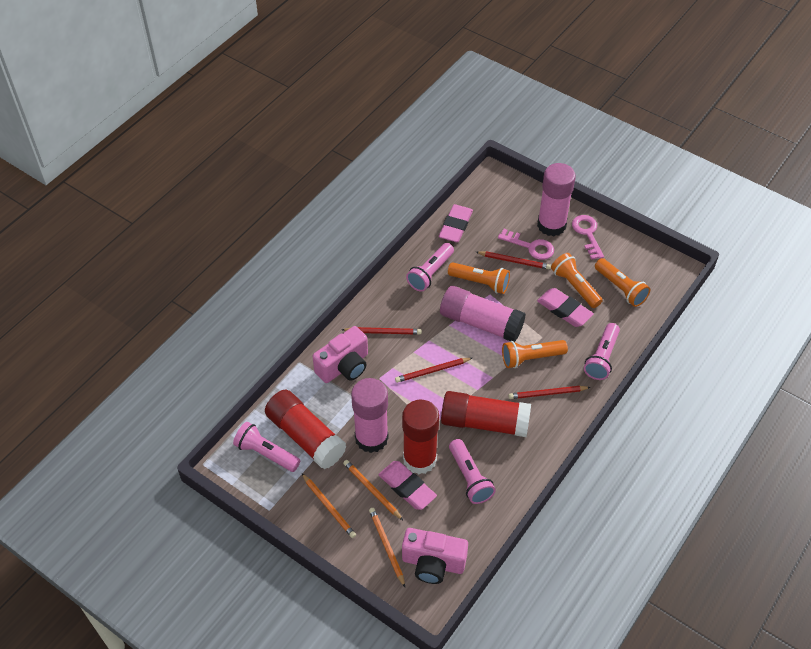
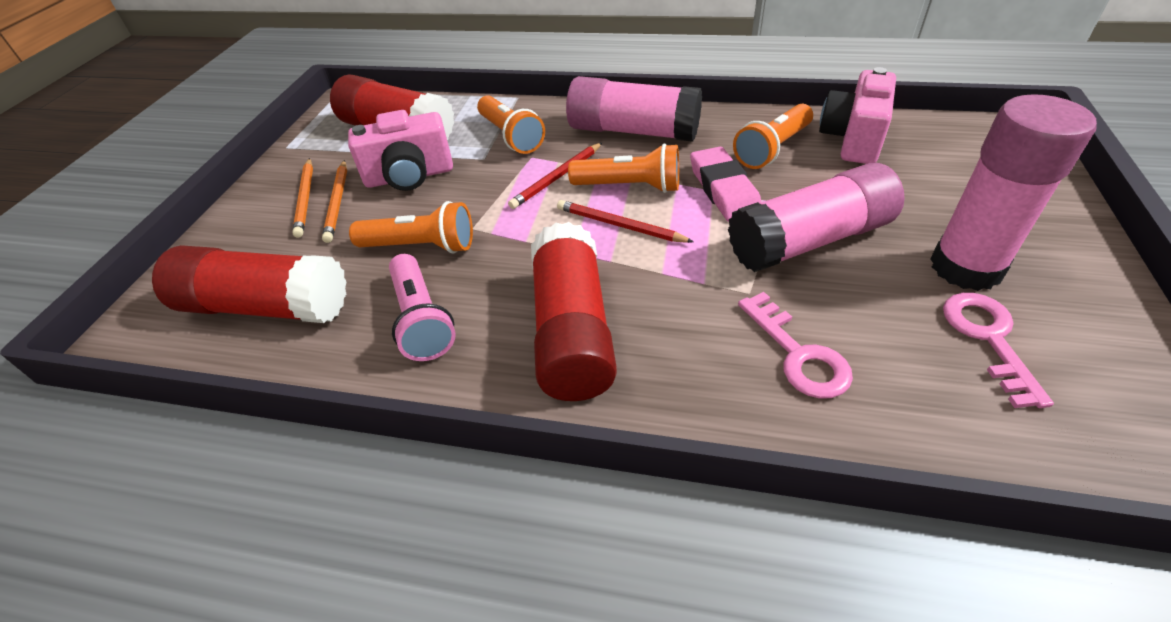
orange pencil: 3 -> 2
pink eraser: 3 -> 1
pink flashlight: 4 -> 1
red pencil: 4 -> 2

